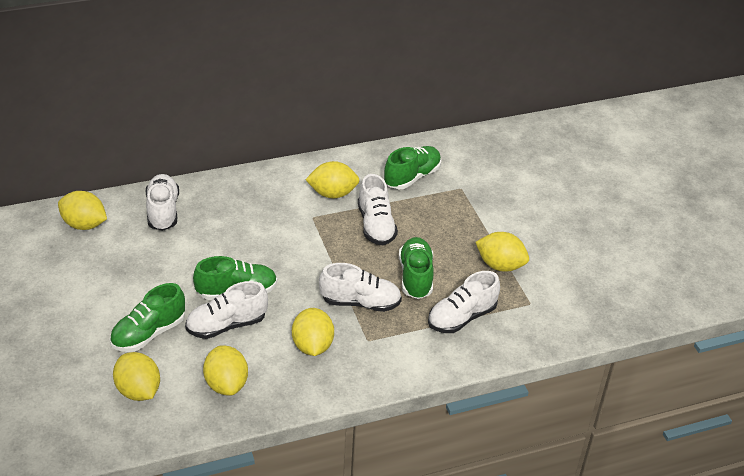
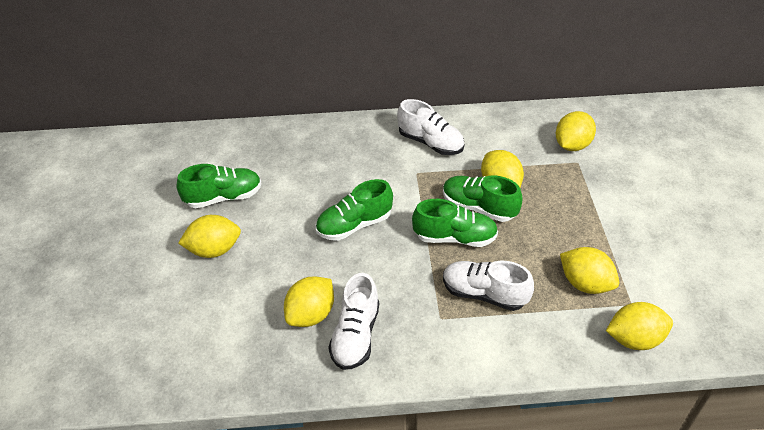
white shoe: 5 -> 3

